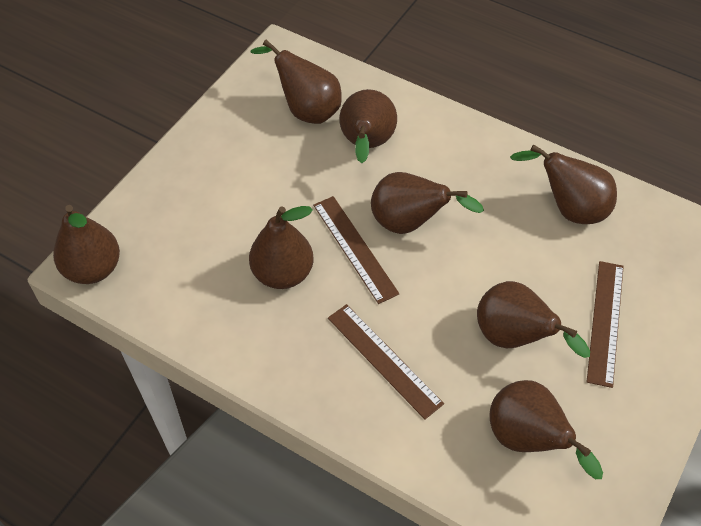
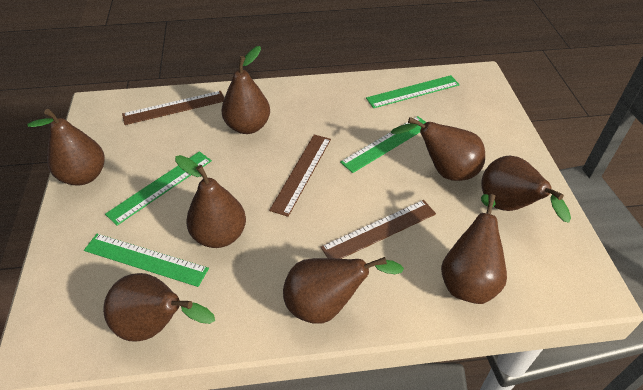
green ruler: 0 -> 4

